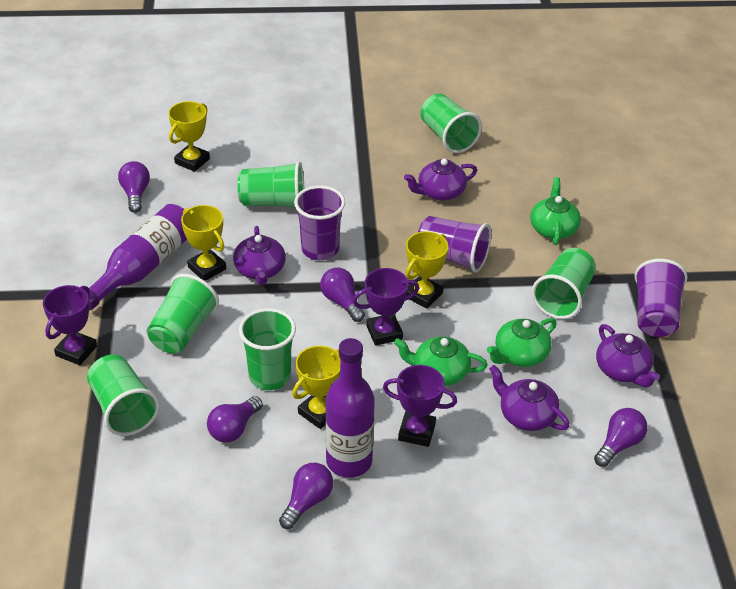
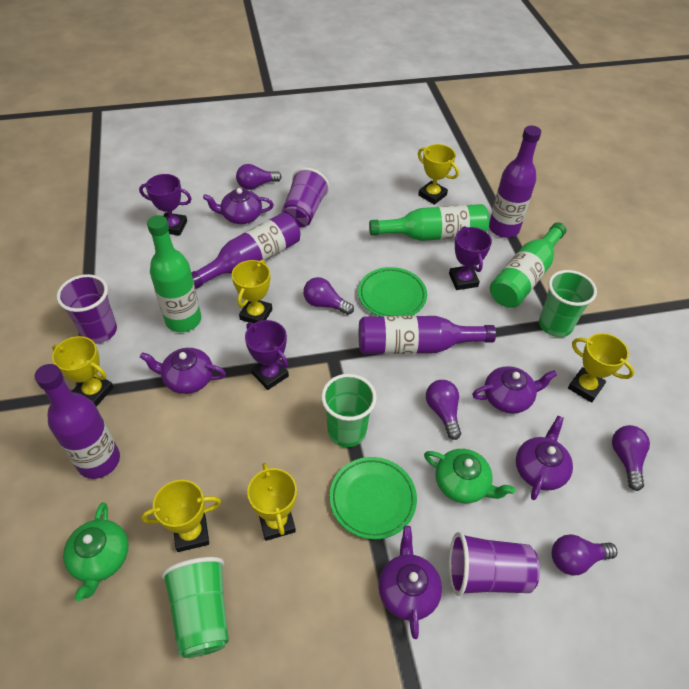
green bottle: 0 -> 3
green cup: 6 -> 3
green plate: 0 -> 2
green teapot: 3 -> 2
purple bottle: 2 -> 4
purple teapot: 4 -> 5
yellow trophy: 4 -> 6

